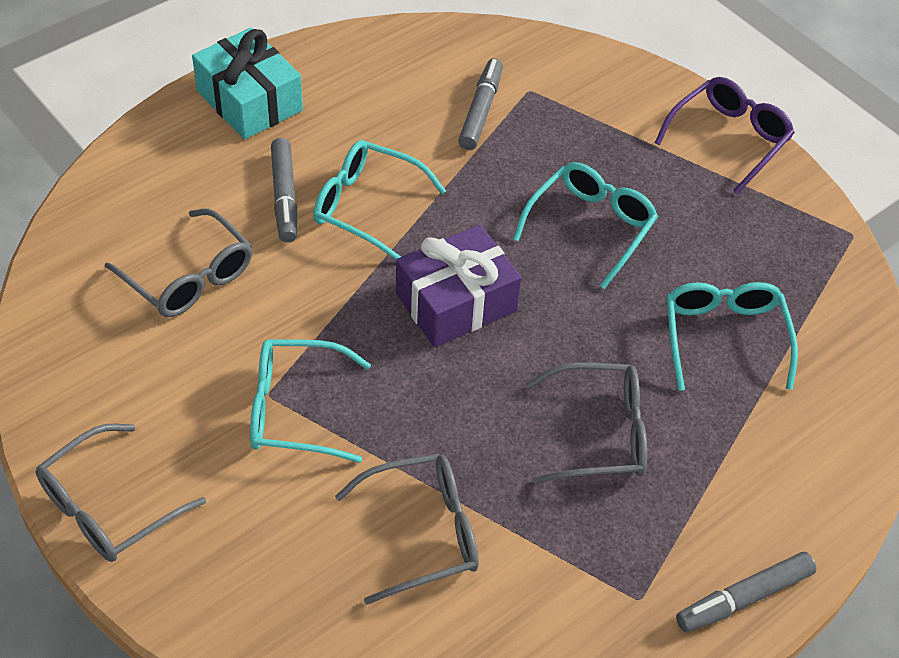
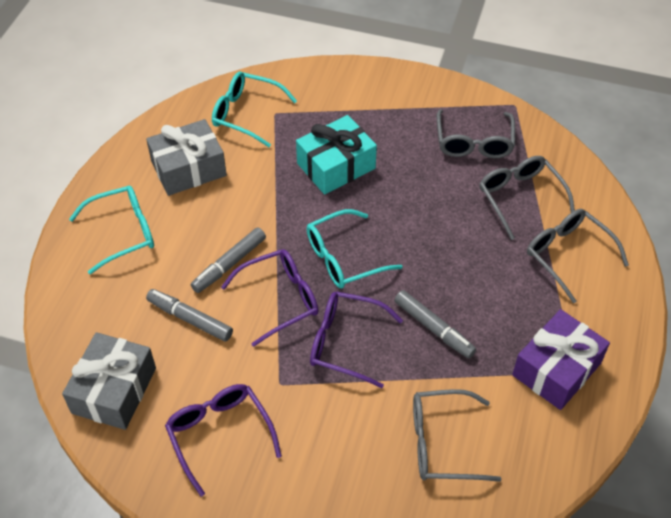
grey gift: 0 -> 2
purple glasses: 1 -> 3
turquoise glasses: 4 -> 3

